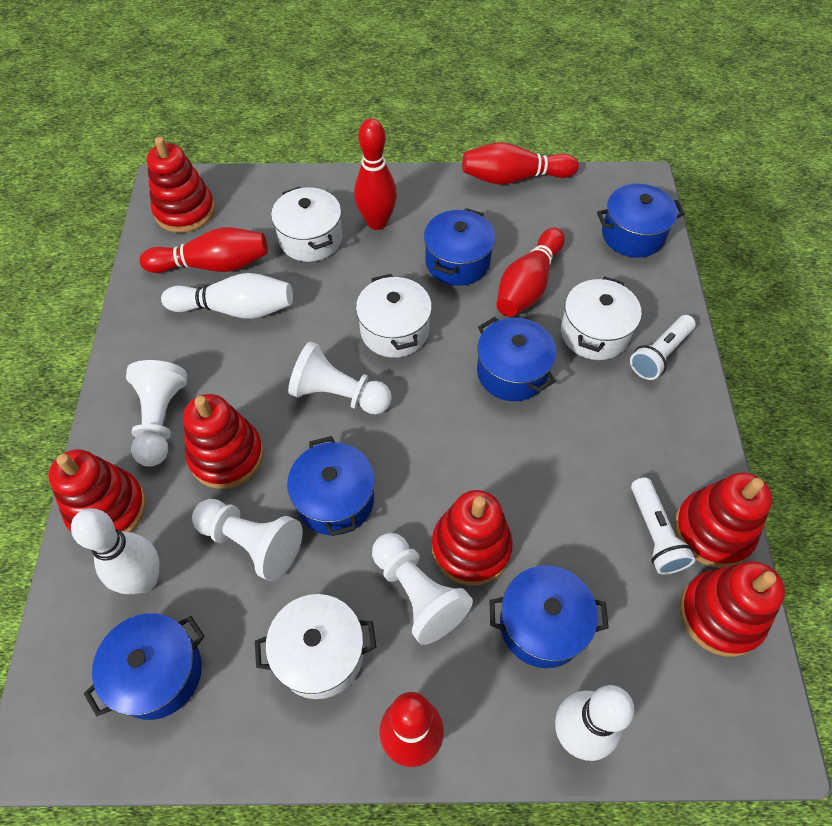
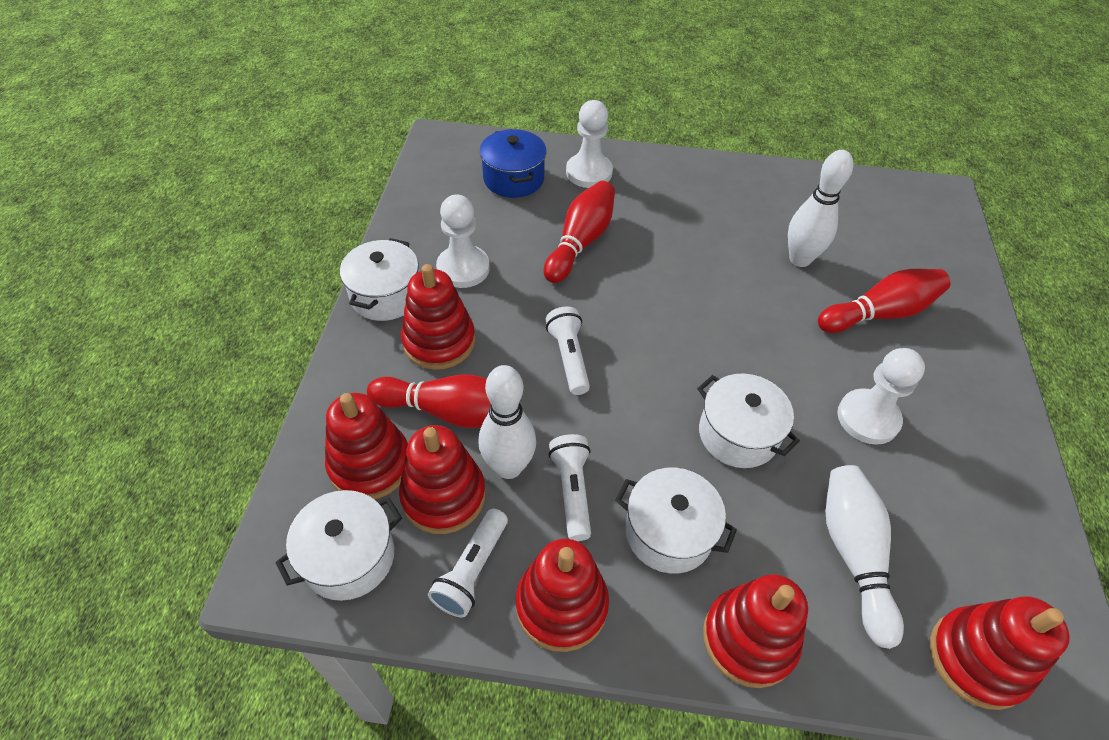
blue pot: 6 -> 1
red bowling pin: 5 -> 3
white flashlight: 2 -> 3
white pawn: 4 -> 3

